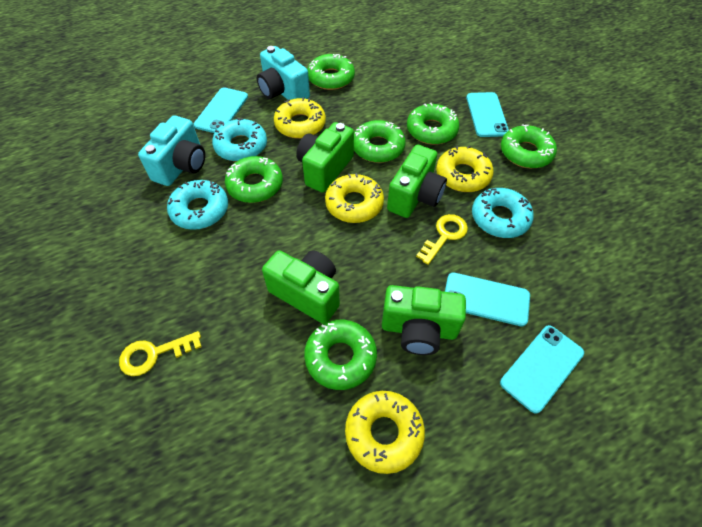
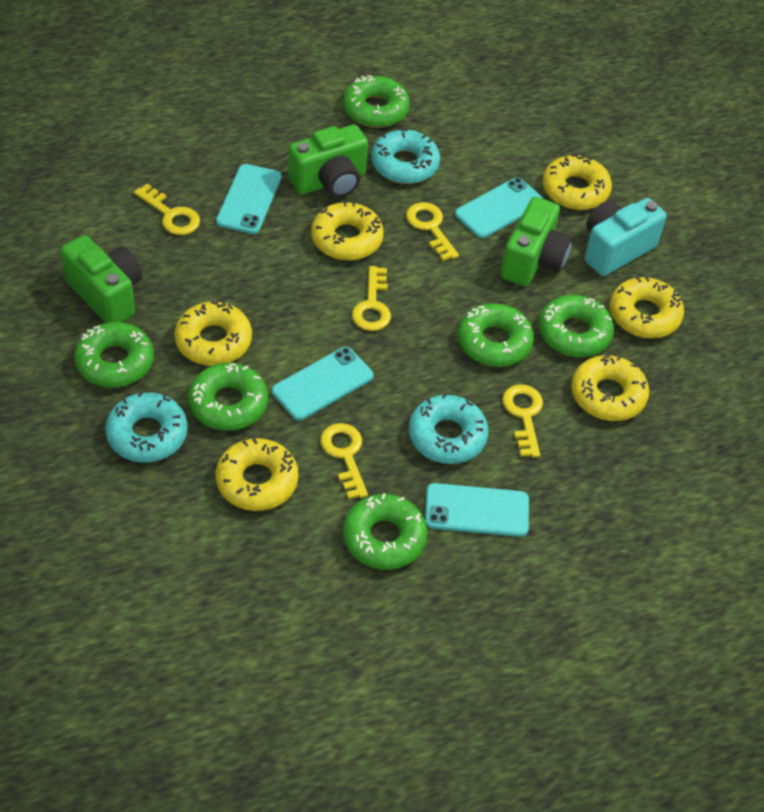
green camera: 4 -> 3
turquoise camera: 2 -> 1
yellow donut: 4 -> 6
yellow key: 2 -> 5

